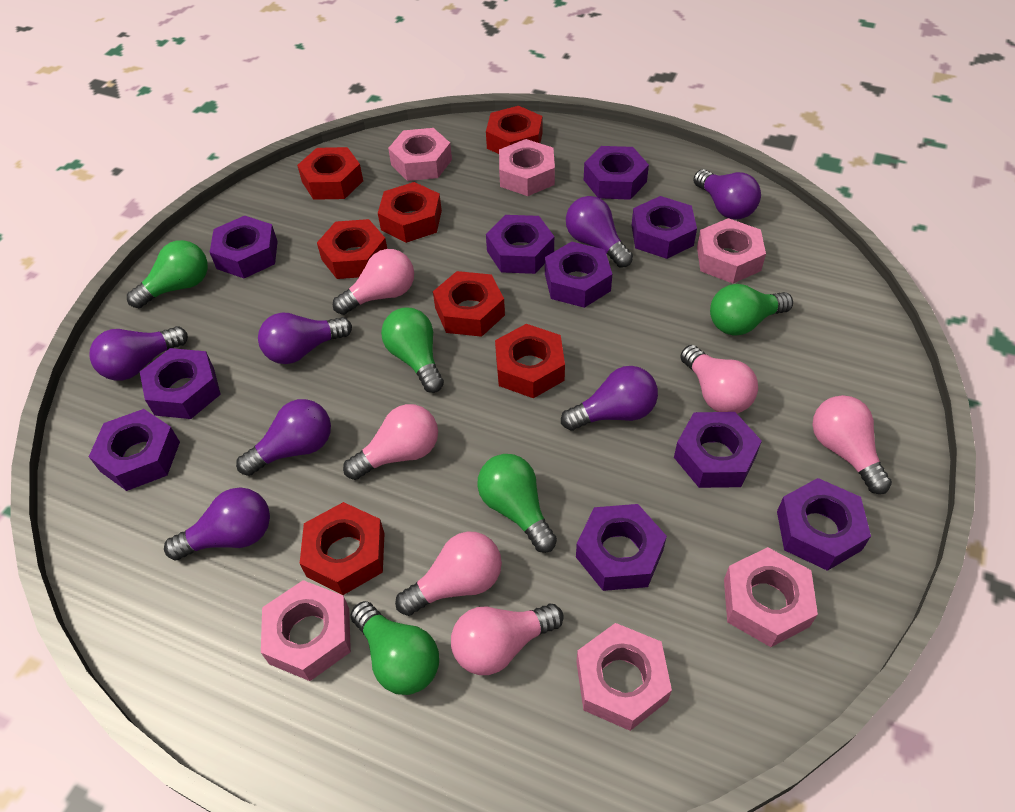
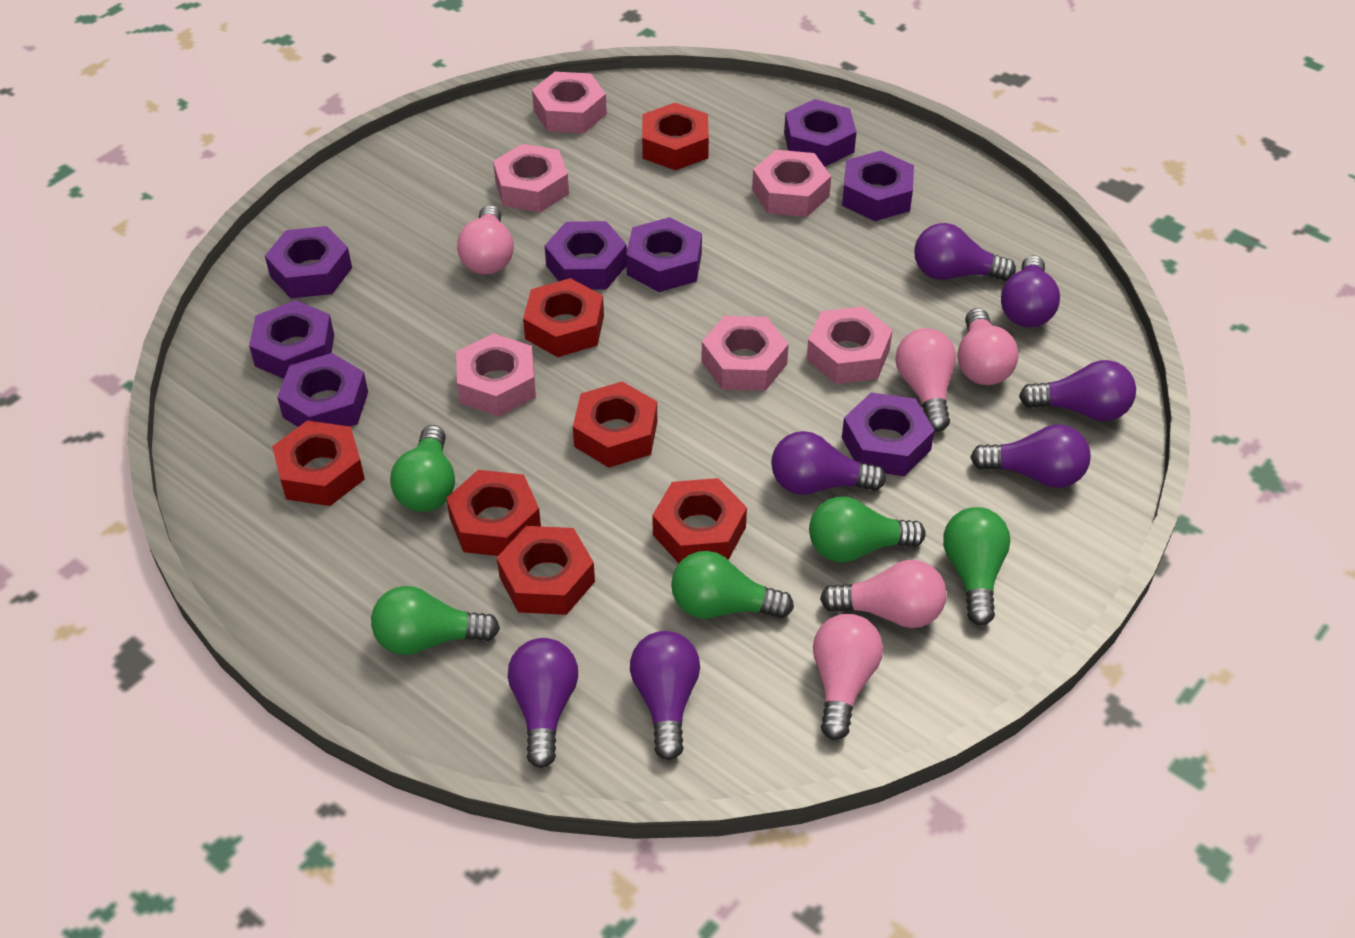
pink light bulb: 6 -> 5
purple nut: 10 -> 8

